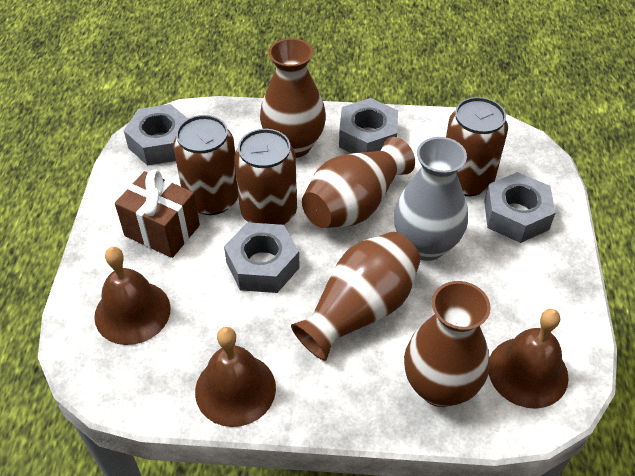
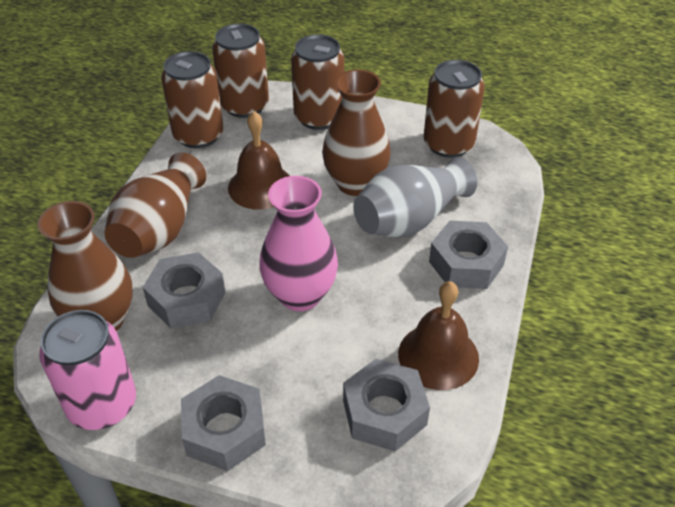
brown bell: 3 -> 2
brown can: 3 -> 4
brown gift: 1 -> 0
brown vase: 4 -> 3
pink can: 0 -> 1
pink vase: 0 -> 1

